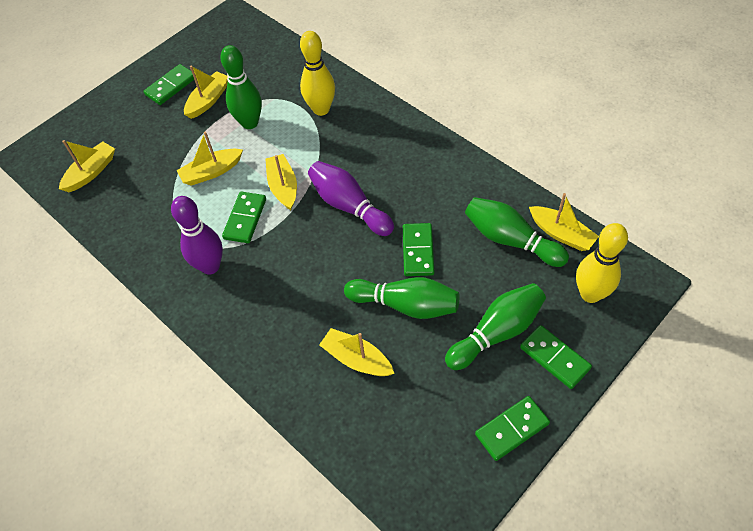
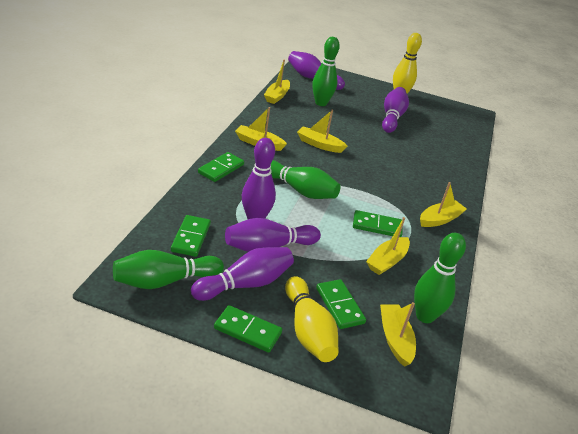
purple bowling pin: 2 -> 5

